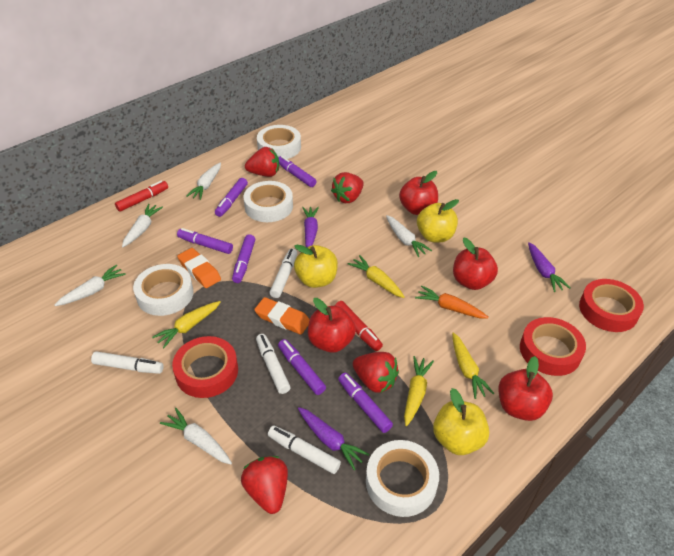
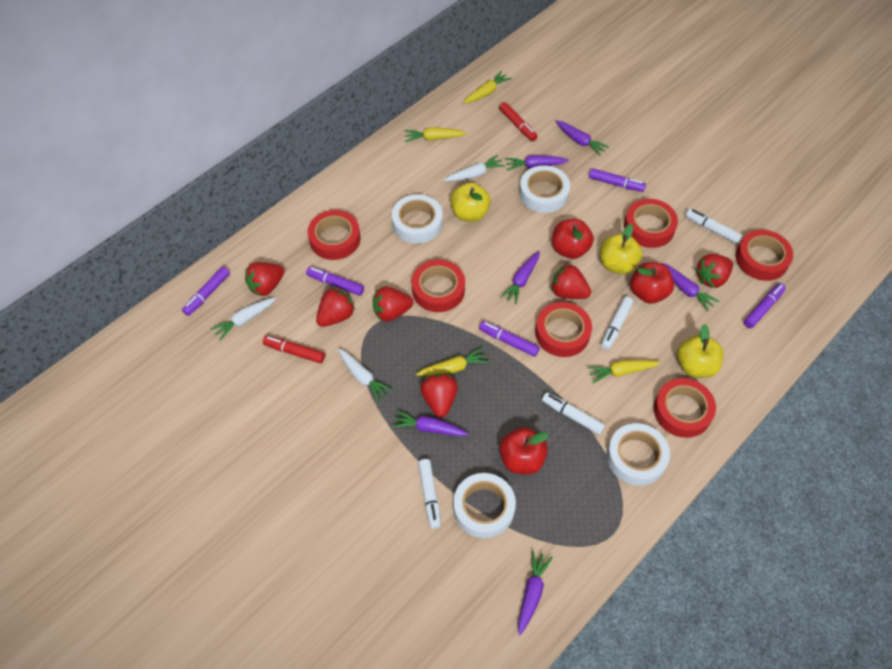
orange carrot: 1 -> 0
orange eraser: 2 -> 0
purple carrot: 3 -> 6
purple marker: 6 -> 5
red apple: 4 -> 3
red strawberry: 4 -> 6
red tape: 3 -> 6
white carrot: 5 -> 3

